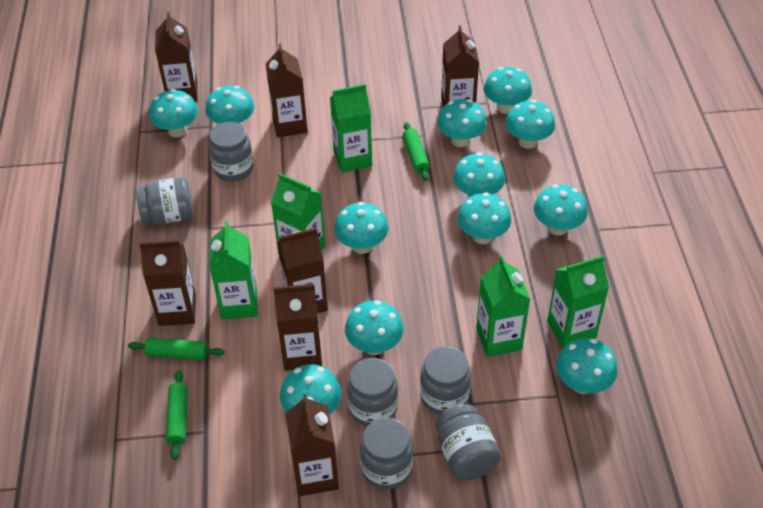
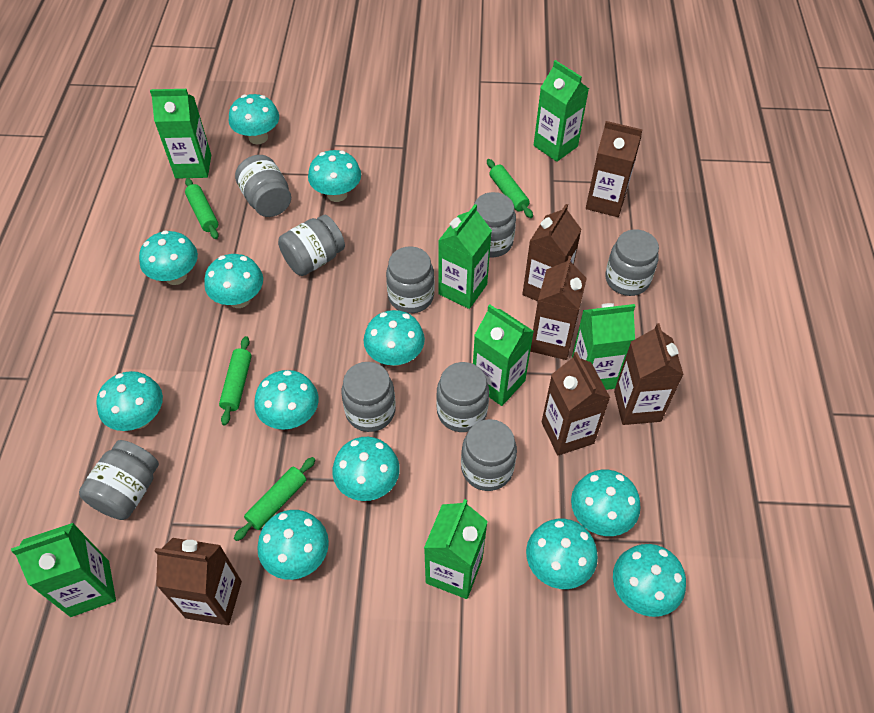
brown carton: 7 -> 6
green carton: 5 -> 7
green rolling pin: 3 -> 4
grey jar: 6 -> 9

